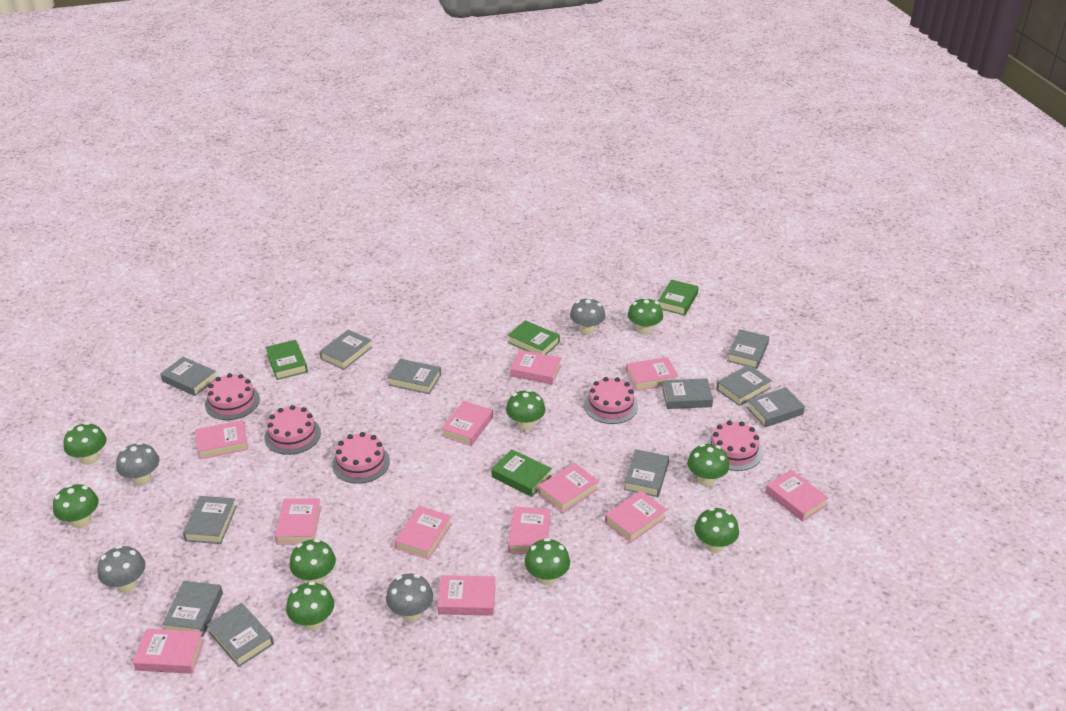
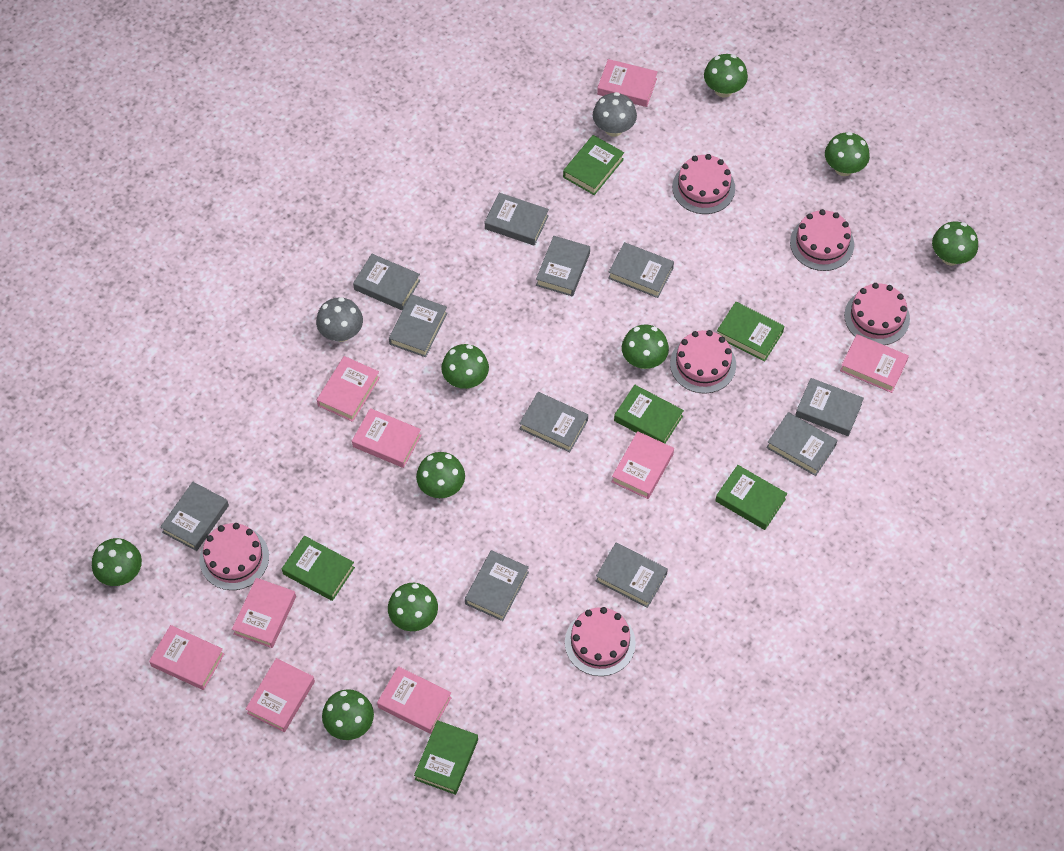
green book: 4 -> 6
grey mushroom: 4 -> 2
pink book: 12 -> 9
pink cake: 5 -> 6

